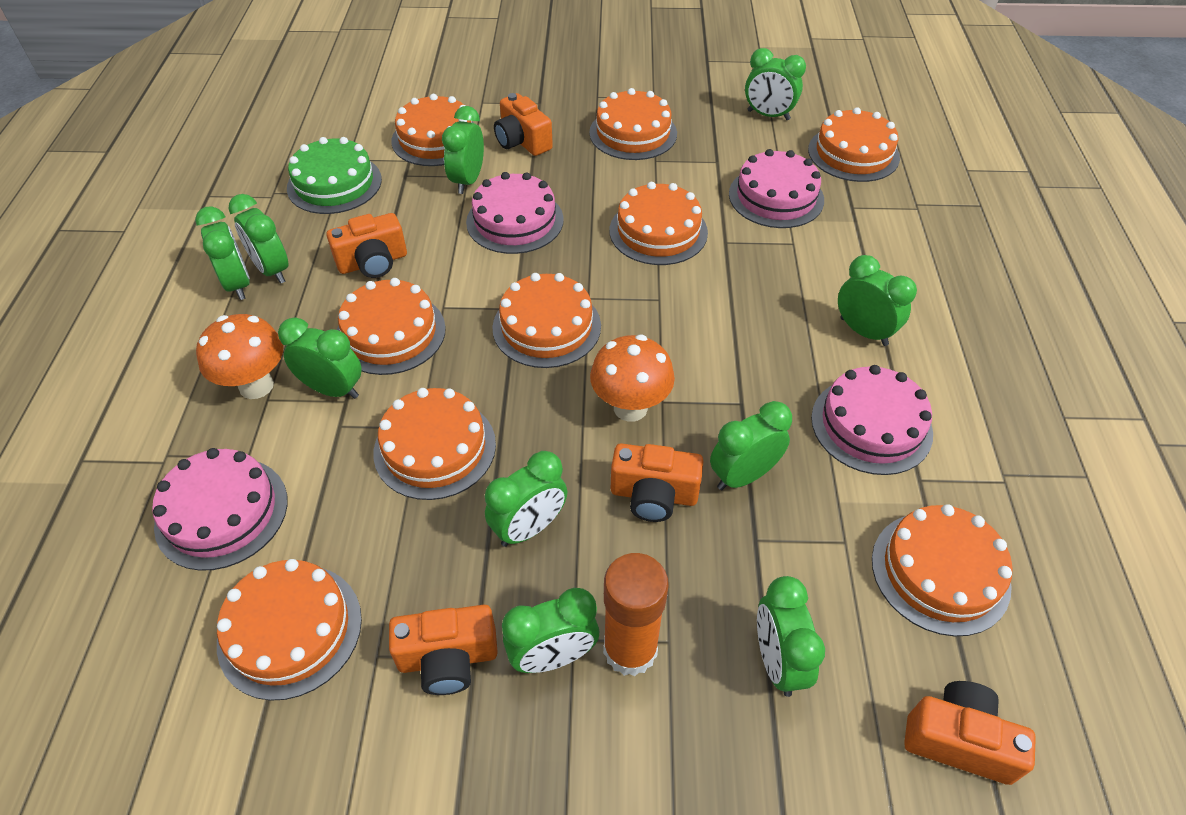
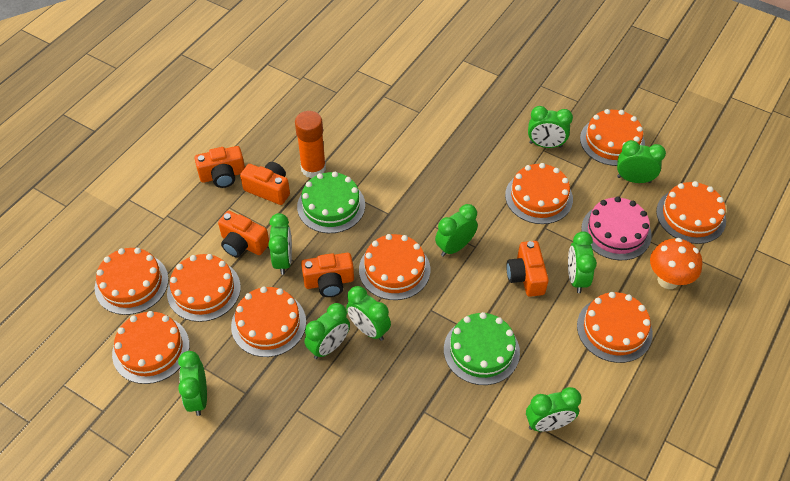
green cake: 1 -> 2
green clock: 10 -> 9
orange mushroom: 2 -> 1
pink cake: 4 -> 1

